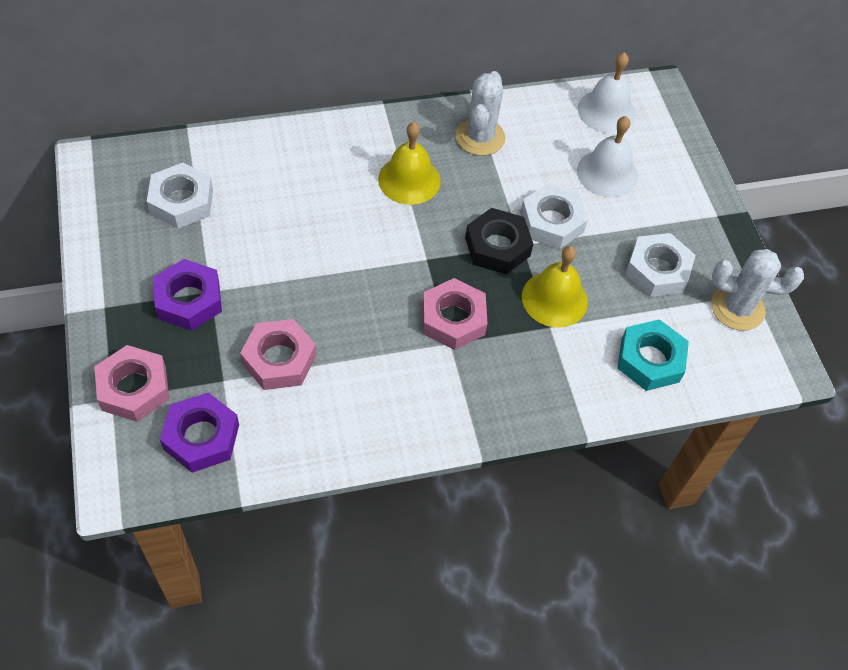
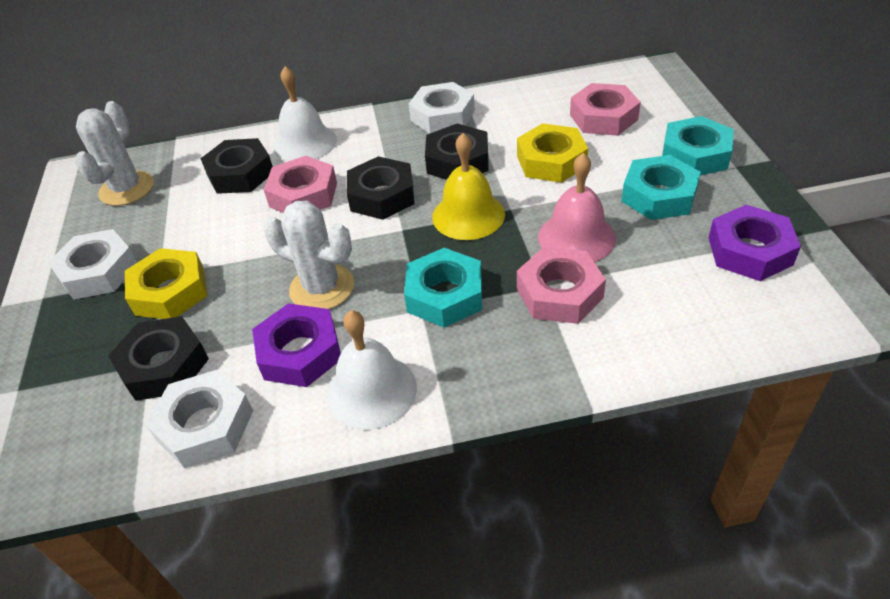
black nut: 1 -> 4
pink bell: 0 -> 1
turquoise nut: 1 -> 3
yellow bell: 2 -> 1
yellow nut: 0 -> 2

